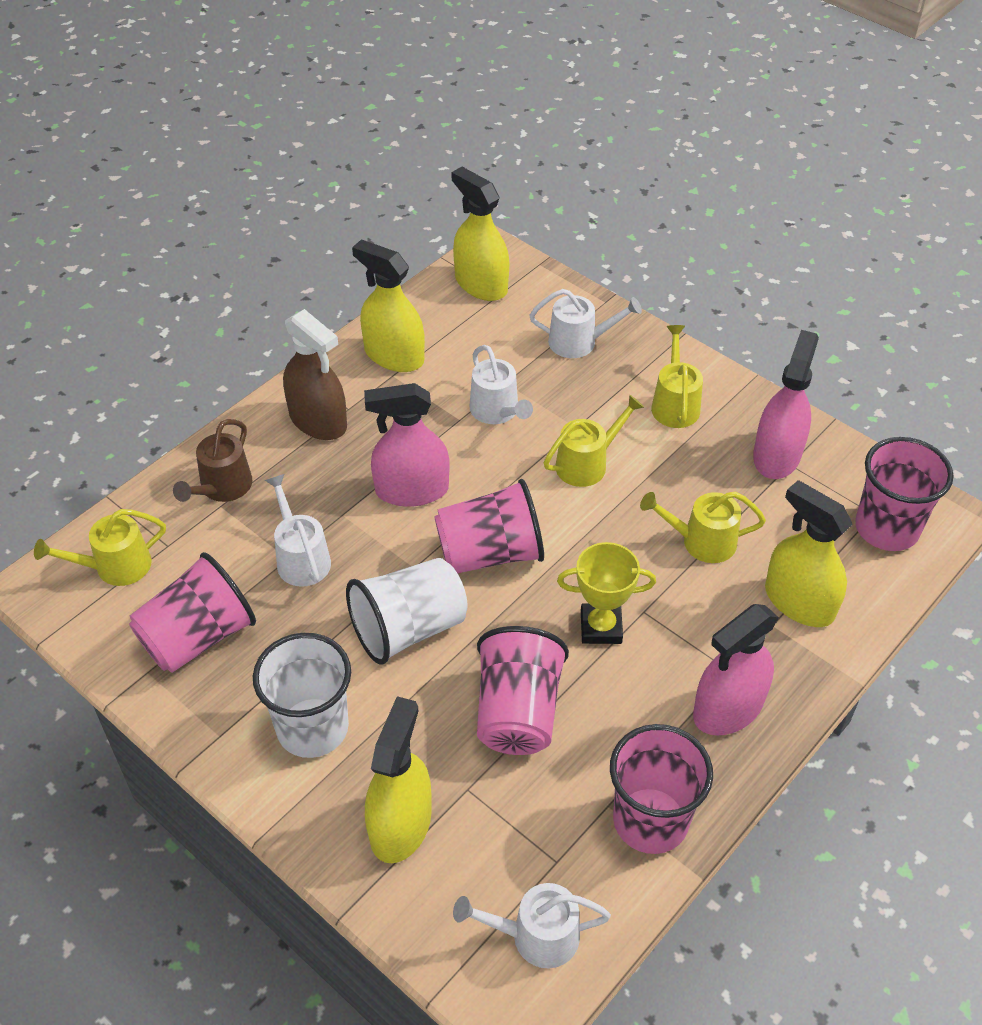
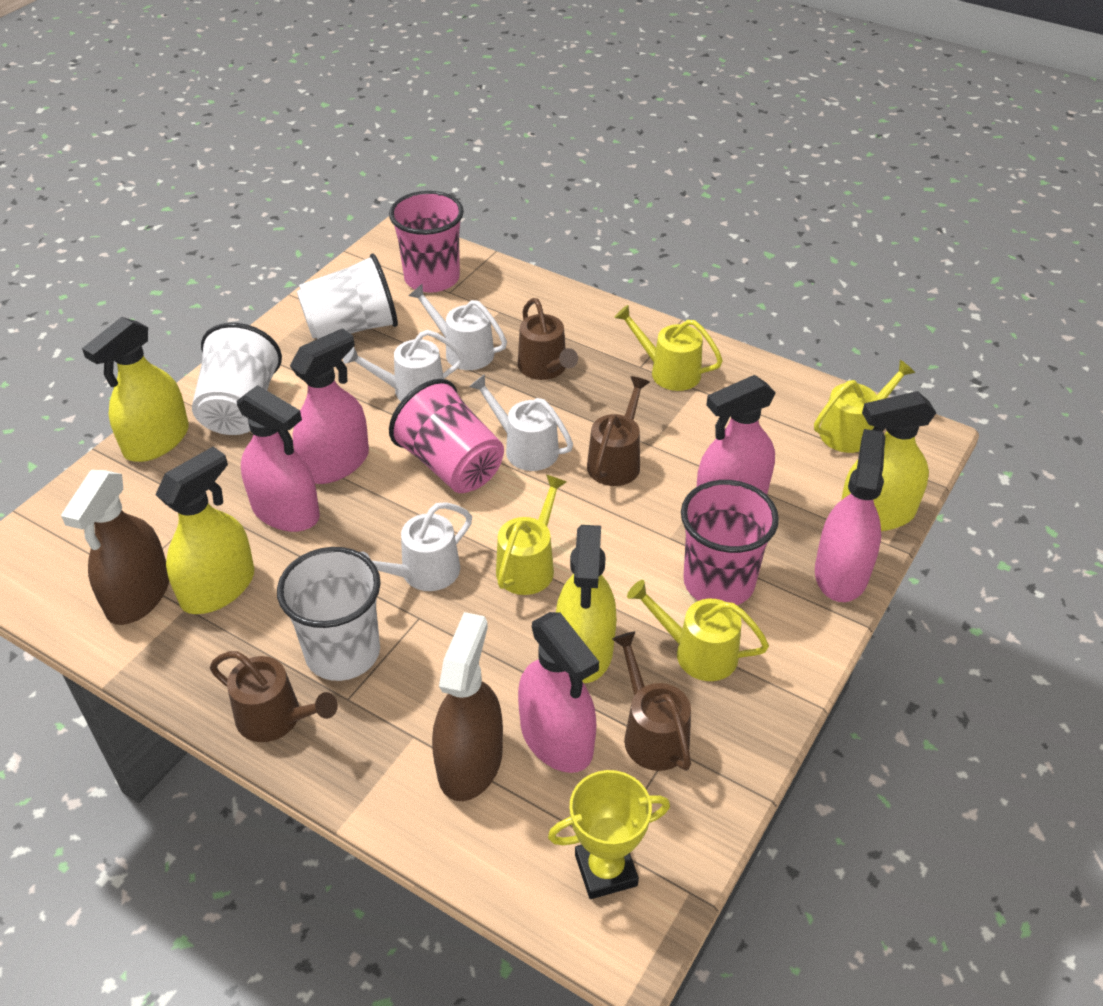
brown spray bottle: 1 -> 2
brown watering can: 1 -> 4
pink cup: 5 -> 3
pink spray bottle: 3 -> 5
white cup: 2 -> 3

